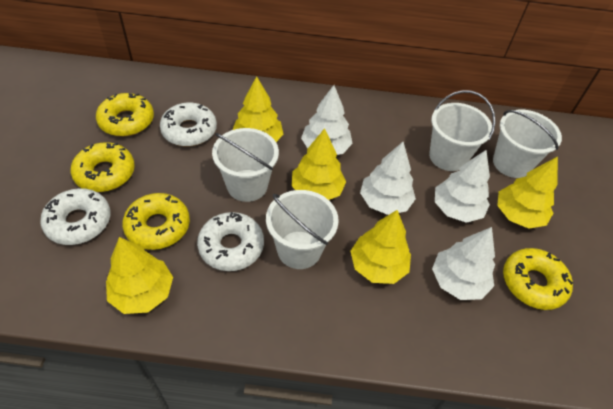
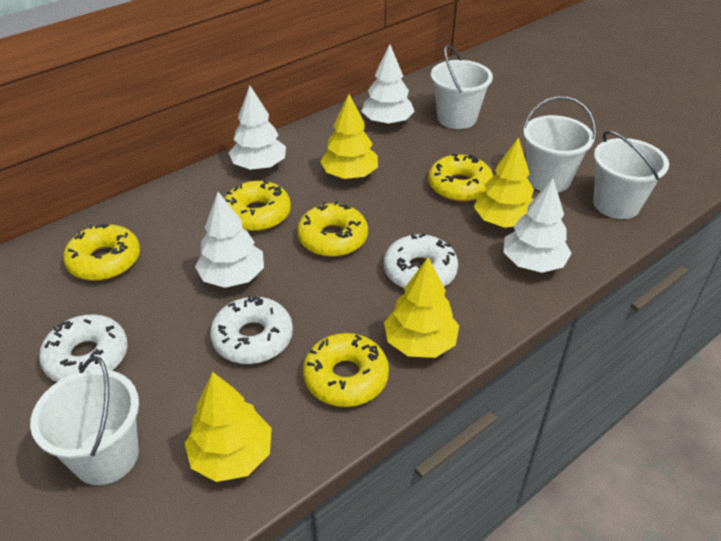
yellow donut: 4 -> 5
yellow tree: 5 -> 4

